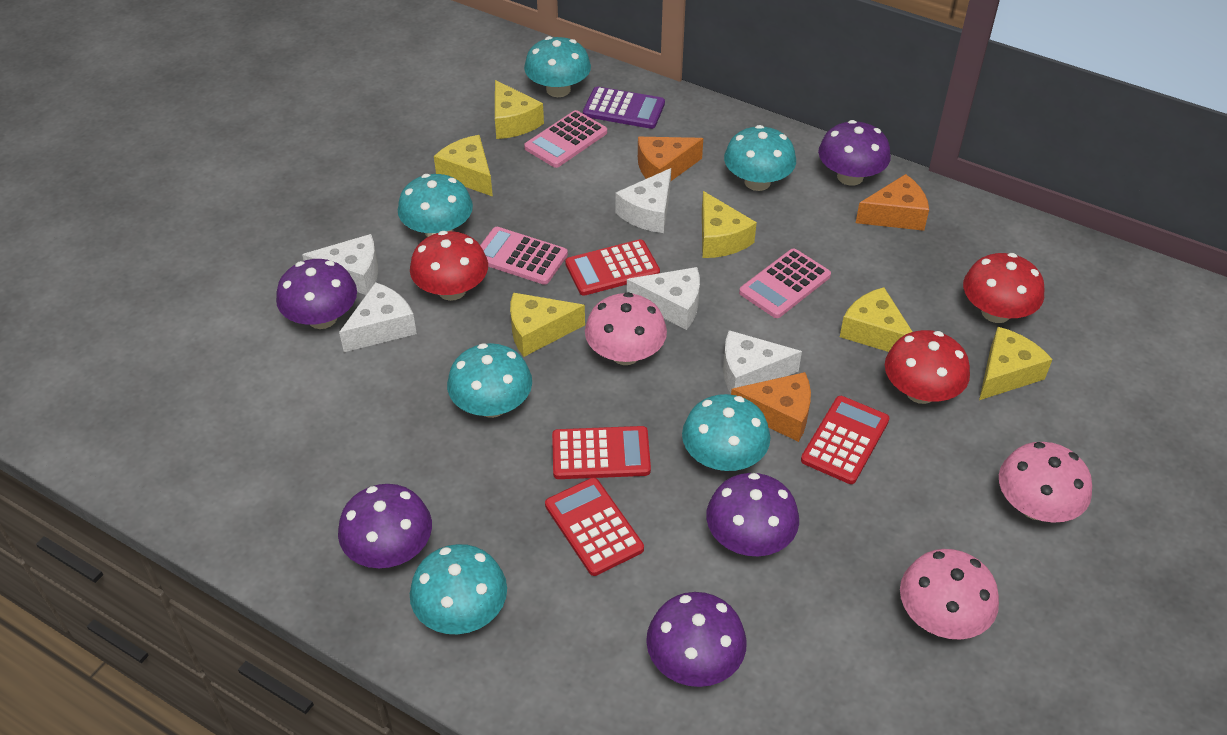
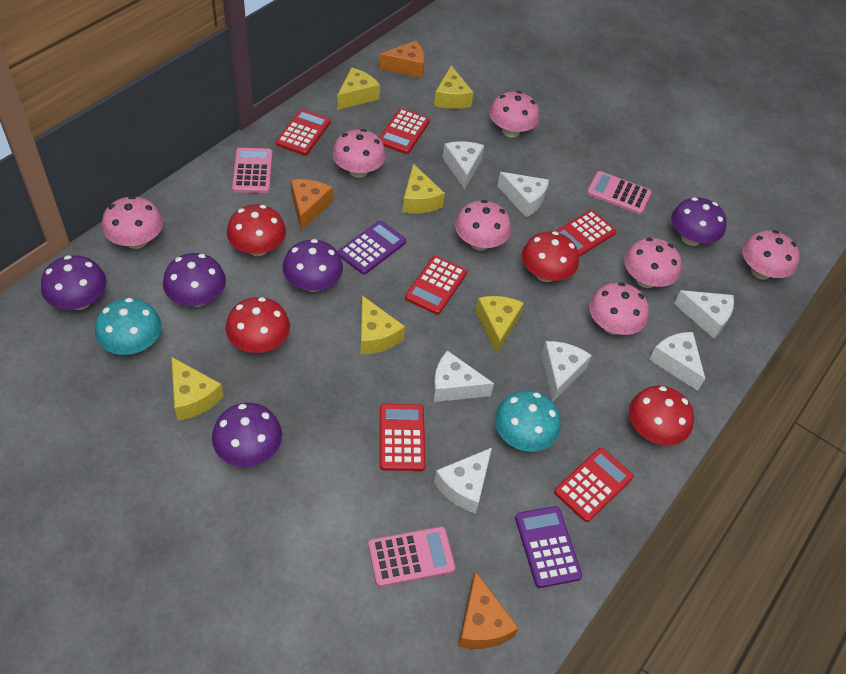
pink mushroom: 3 -> 7
purple calculator: 1 -> 2
red calculator: 4 -> 6
red mushroom: 3 -> 4
turquoise mushroom: 6 -> 2
white cheese: 5 -> 7

